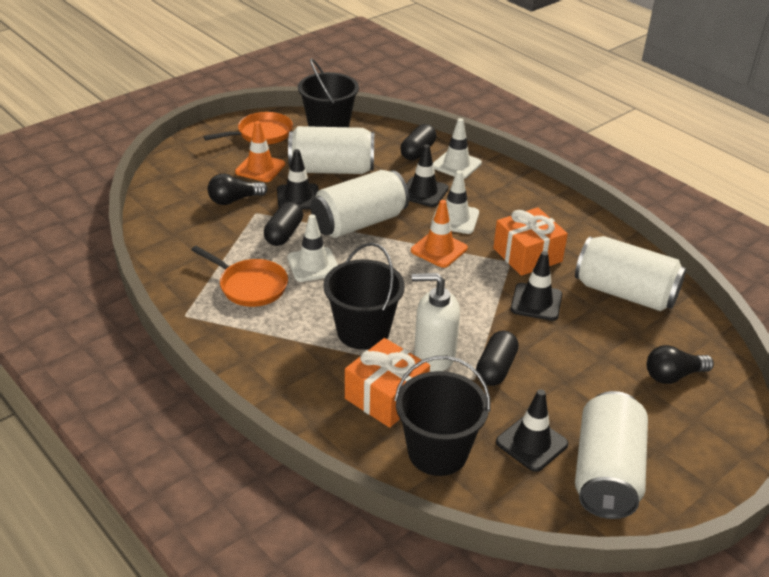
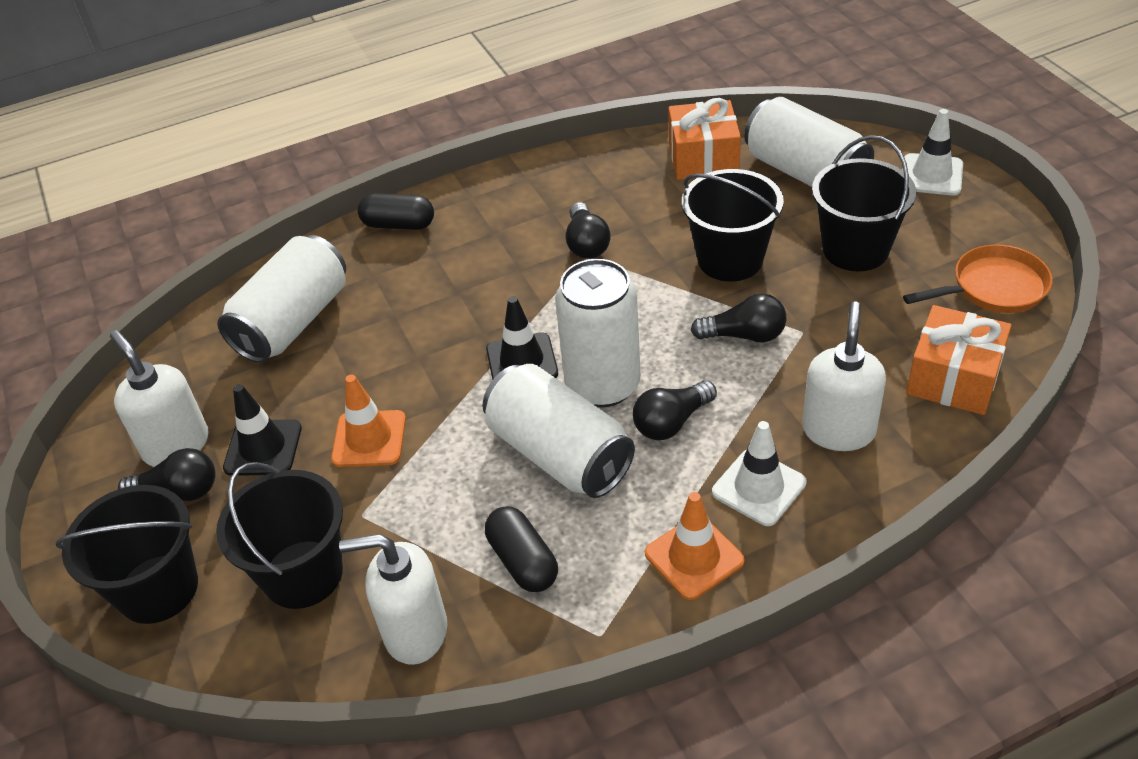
black bucket: 3 -> 4
black capsule: 3 -> 2
black light bulb: 2 -> 4
black traffic cone: 4 -> 2
orange pan: 2 -> 1
white soap dispenser: 1 -> 3
white traffic cone: 3 -> 2

